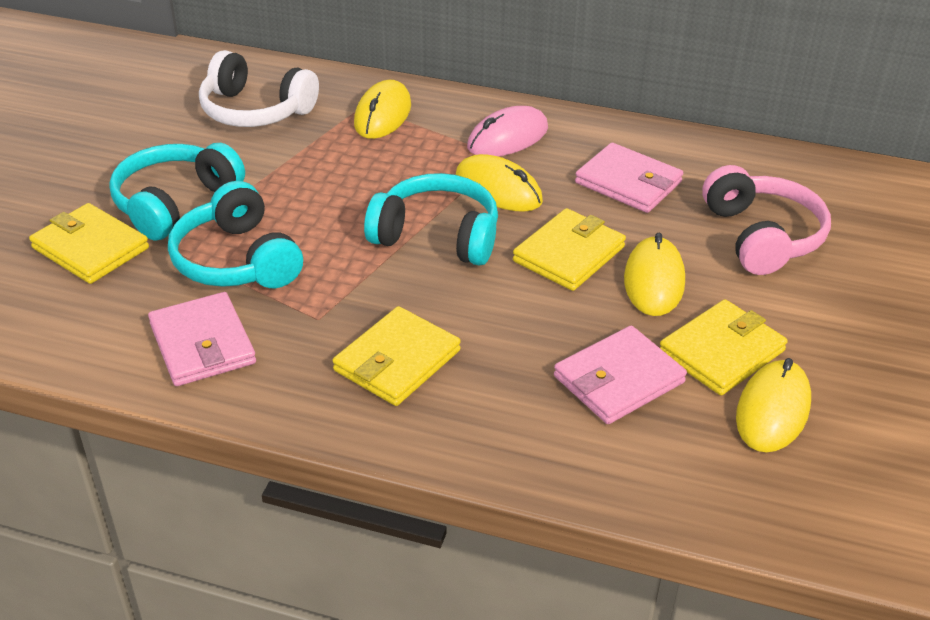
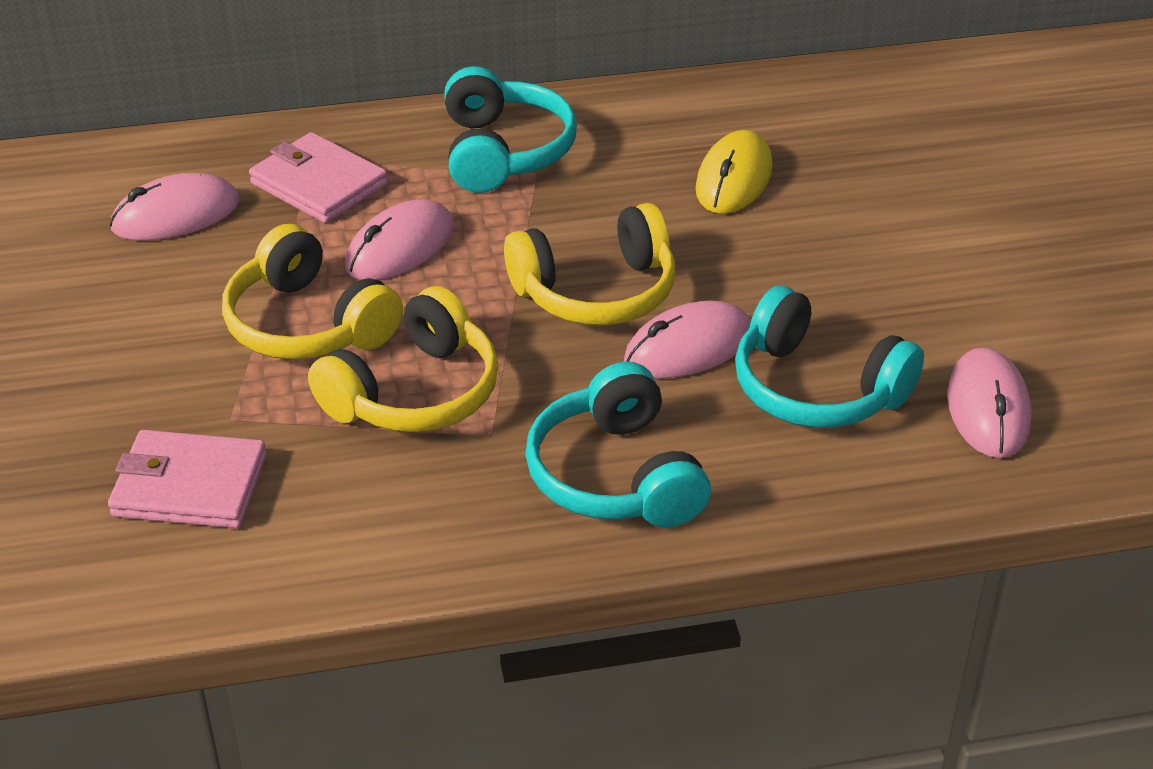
pink headphones: 1 -> 0
pink mouse: 1 -> 4
pink wallet: 3 -> 2
white headphones: 1 -> 0
yellow headphones: 0 -> 3
yellow mouse: 4 -> 1
yellow wallet: 4 -> 0

